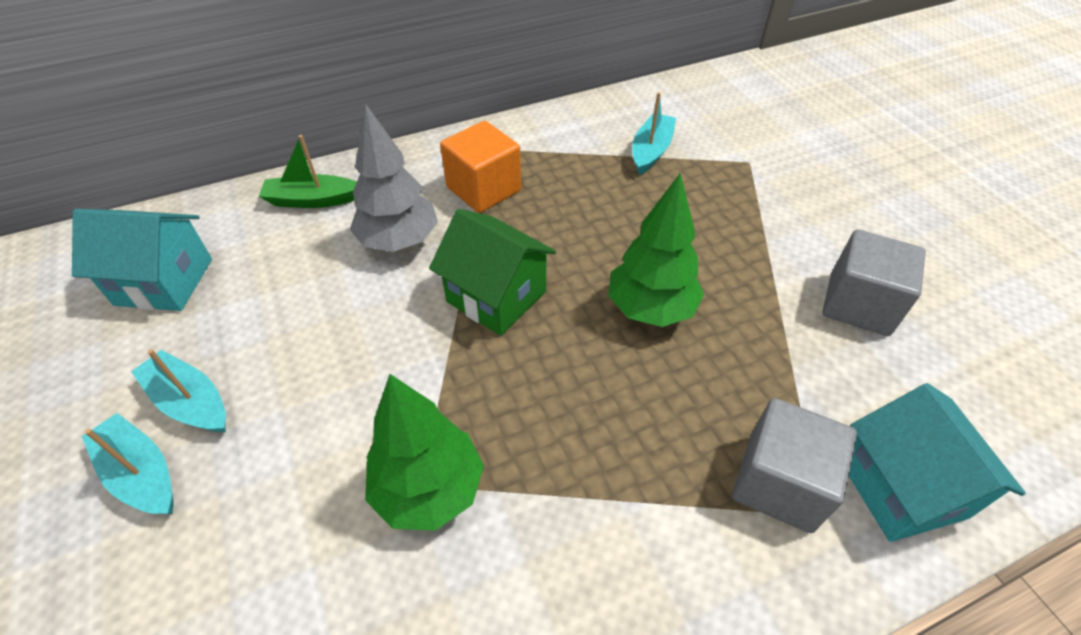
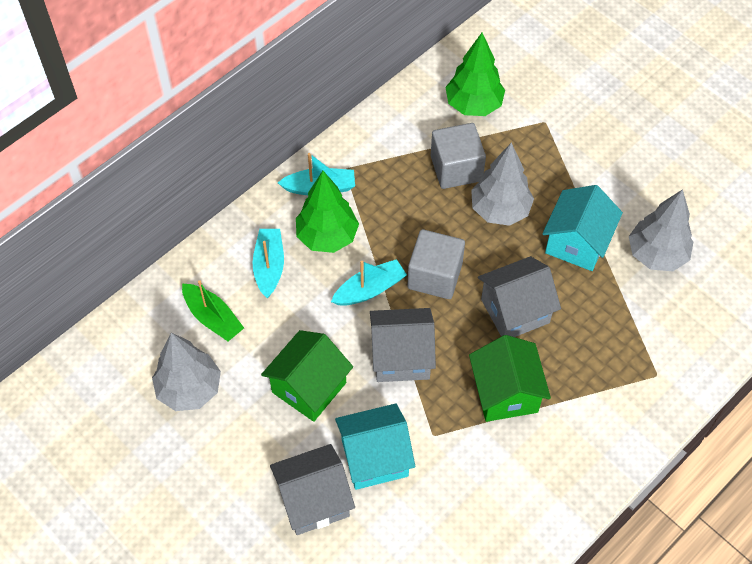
green house: 1 -> 2
grey house: 0 -> 3
grey tree: 1 -> 3
orange cube: 1 -> 0

